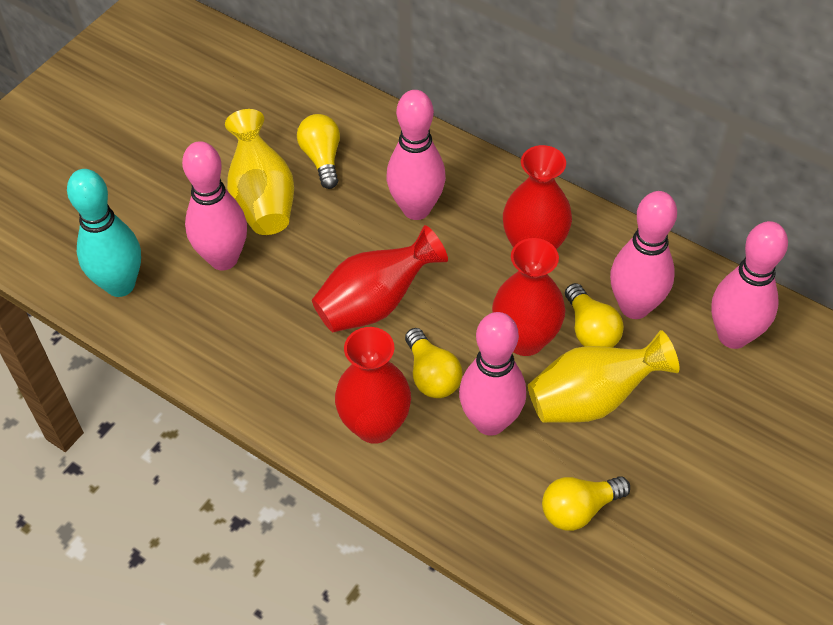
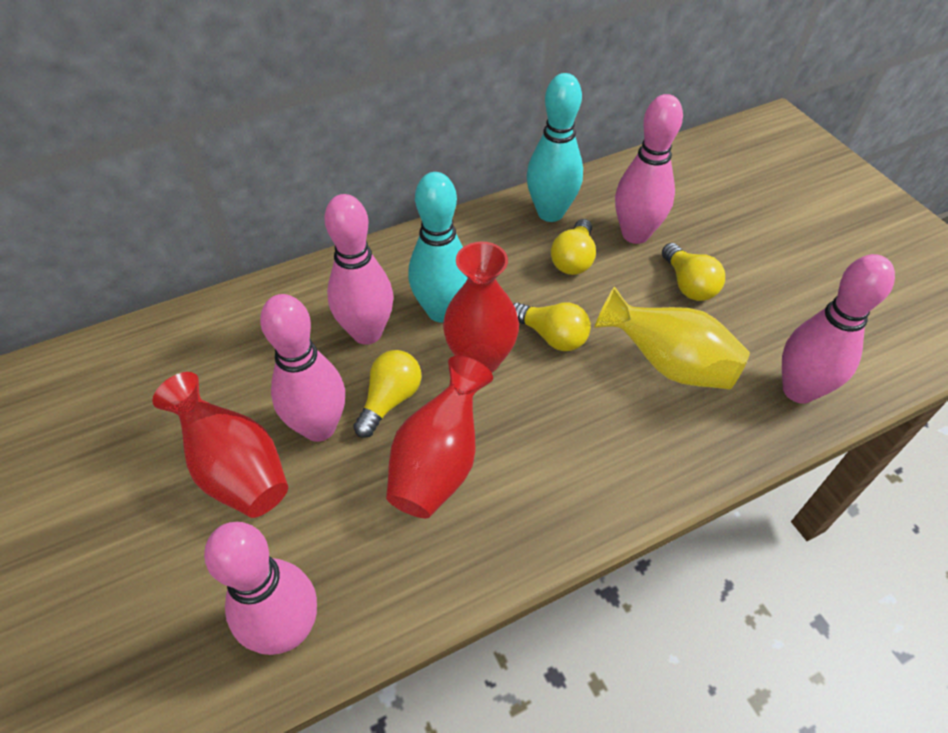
red vase: 4 -> 3
turquoise bowling pin: 1 -> 2
yellow vase: 2 -> 1

